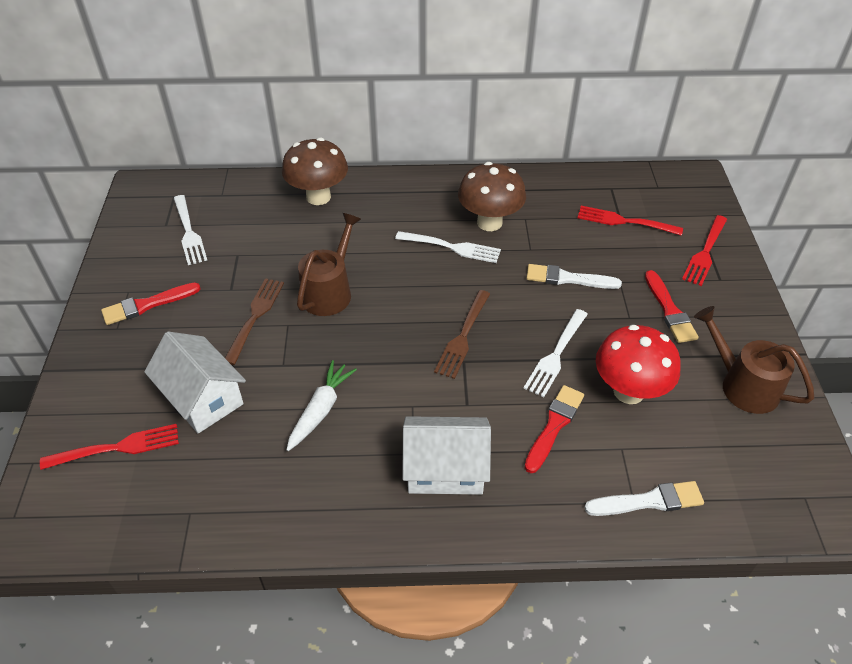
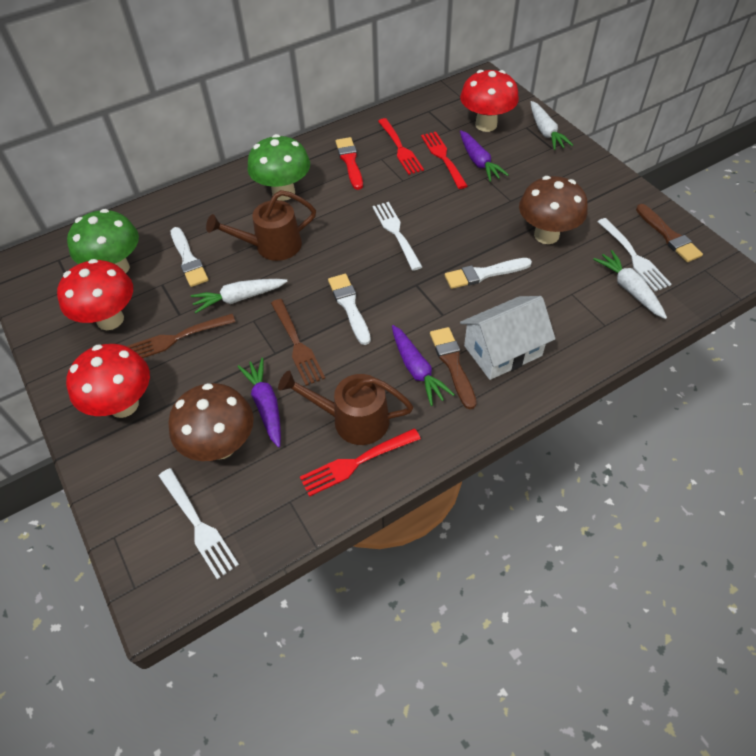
brown brush: 0 -> 2
green mushroom: 0 -> 2
purple carrot: 0 -> 3
red brush: 3 -> 1
red mushroom: 1 -> 3
white brush: 2 -> 3
white carrot: 1 -> 3
white house: 2 -> 1

